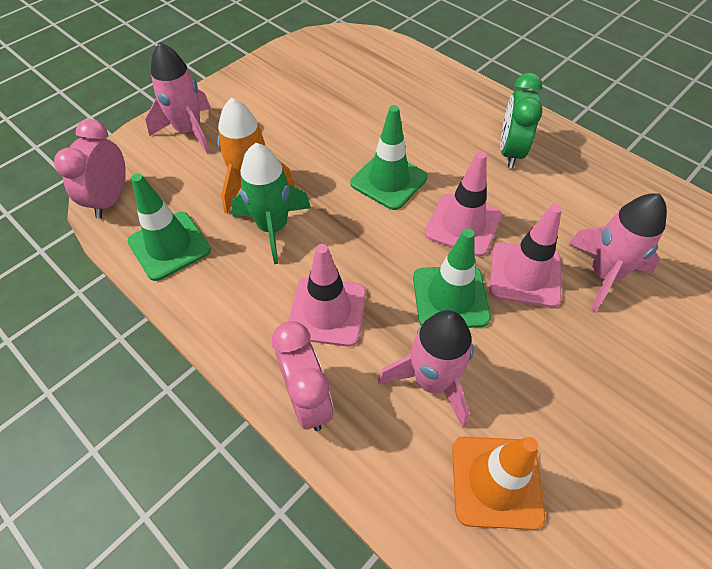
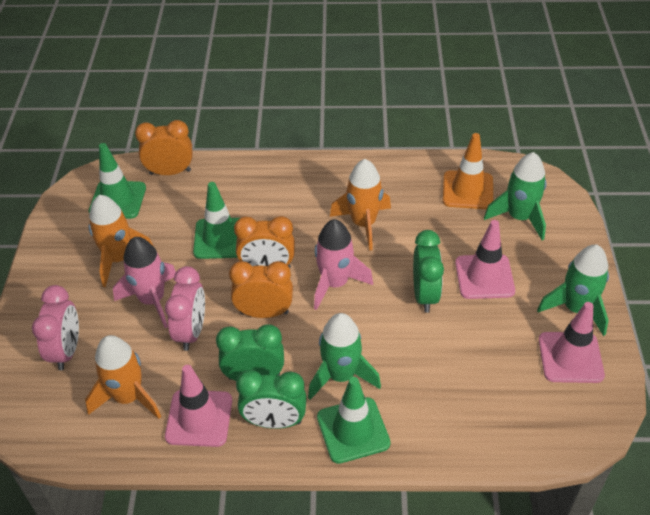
green clock: 1 -> 3
green rocket: 1 -> 3
orange clock: 0 -> 3
orange rocket: 1 -> 3
pink rocket: 3 -> 2

